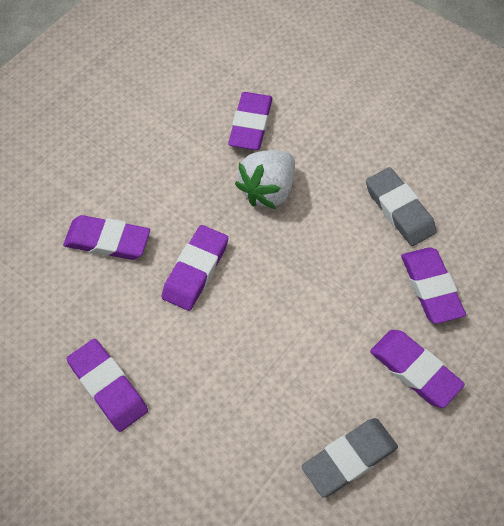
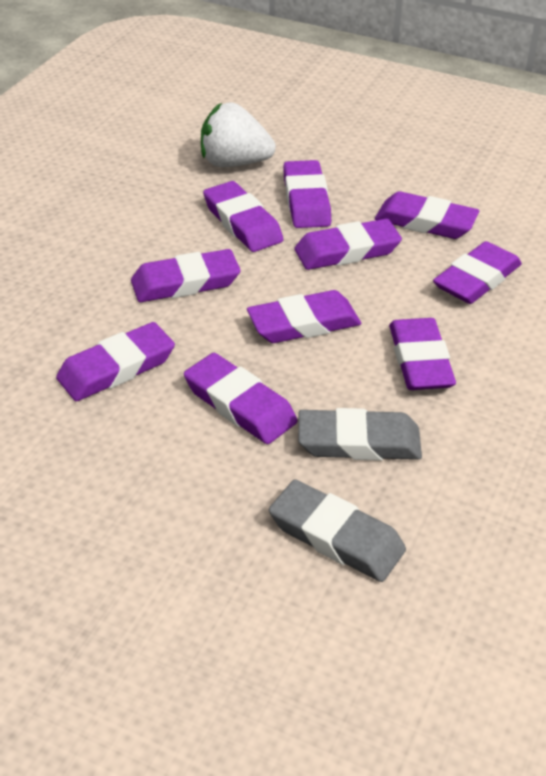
purple eraser: 6 -> 10

